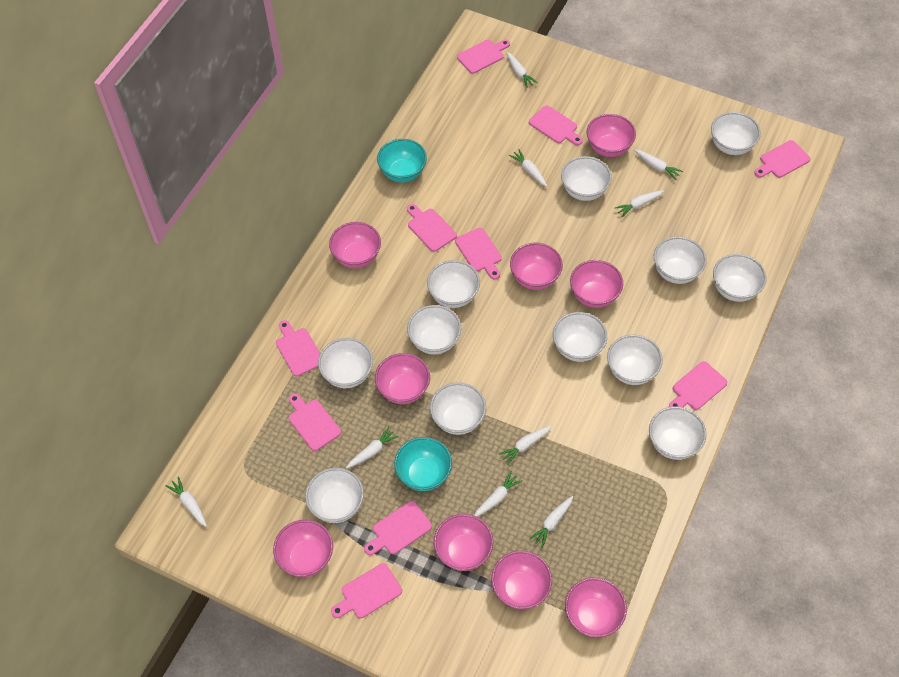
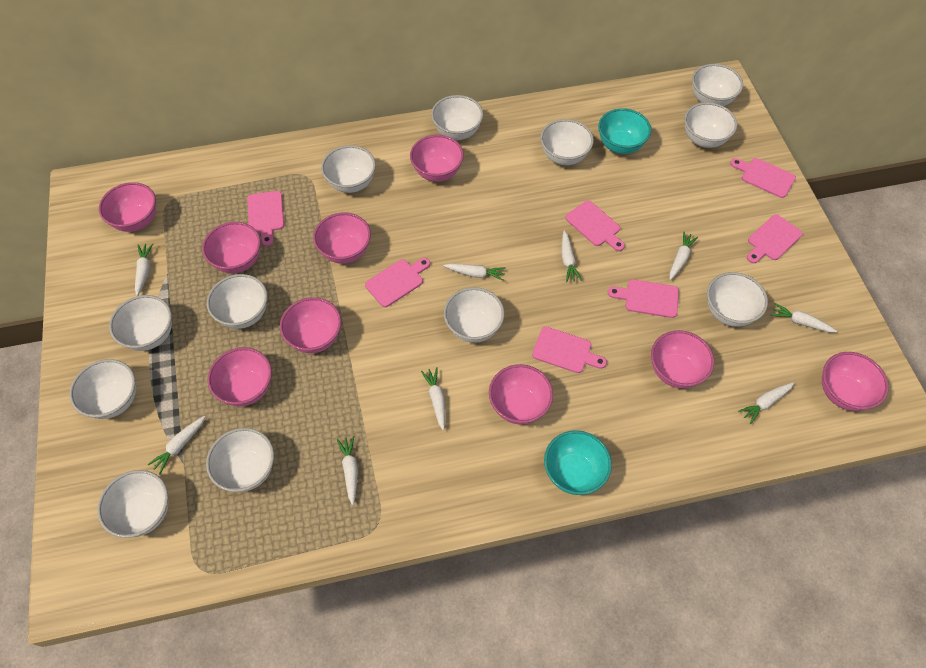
pink cutting board: 10 -> 7

